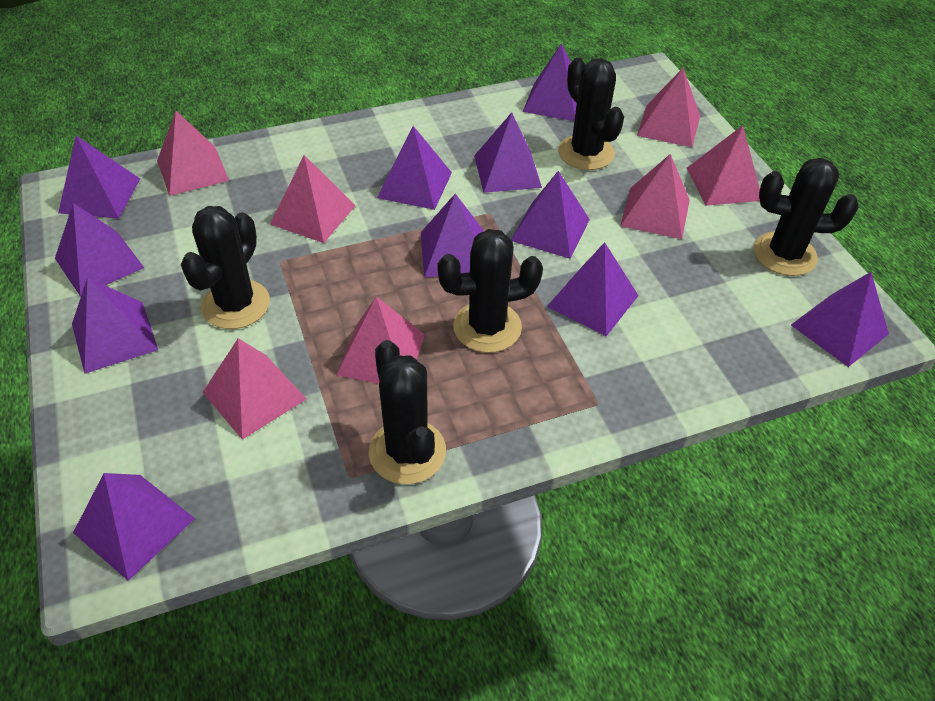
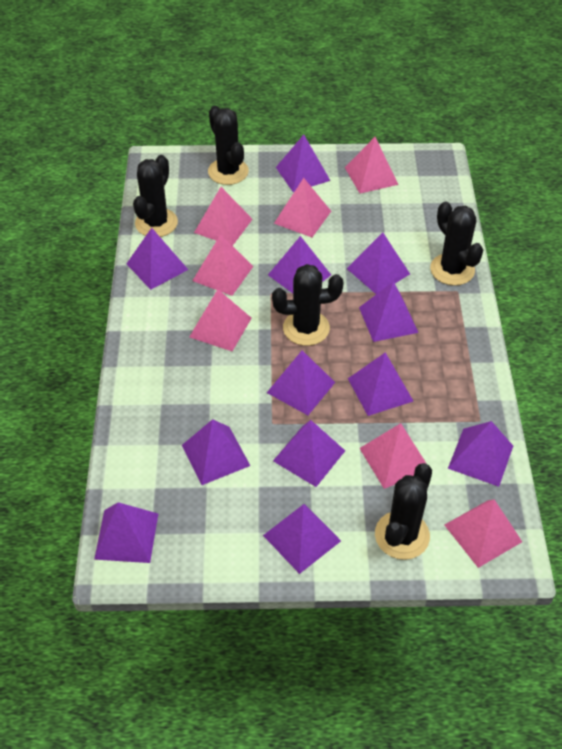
purple pyramid: 11 -> 12

